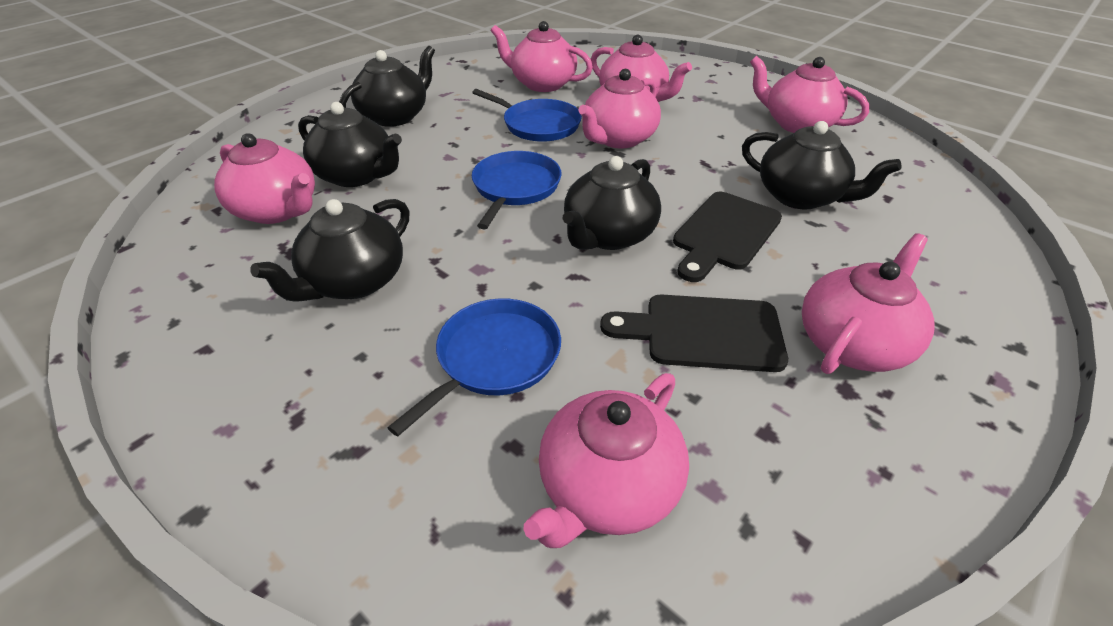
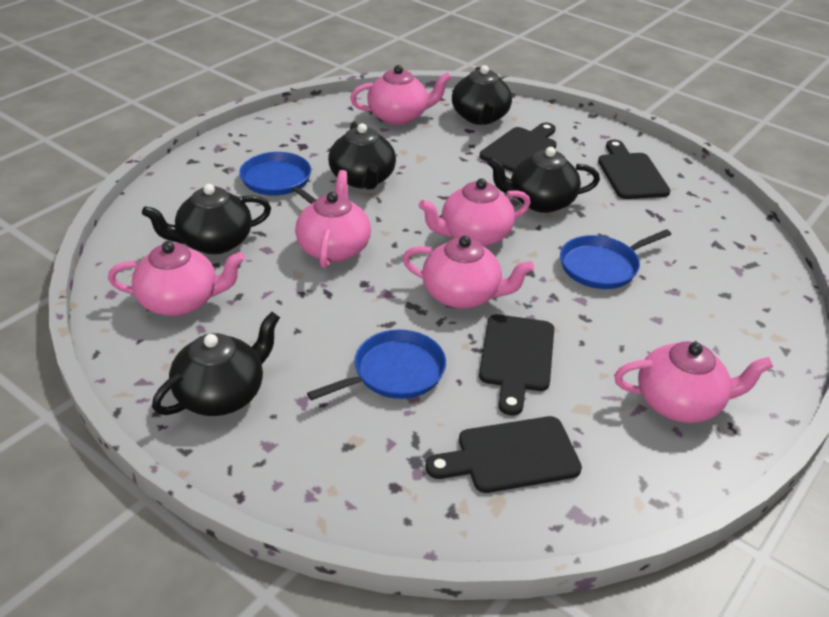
black cutting board: 2 -> 4
pink teapot: 7 -> 6

